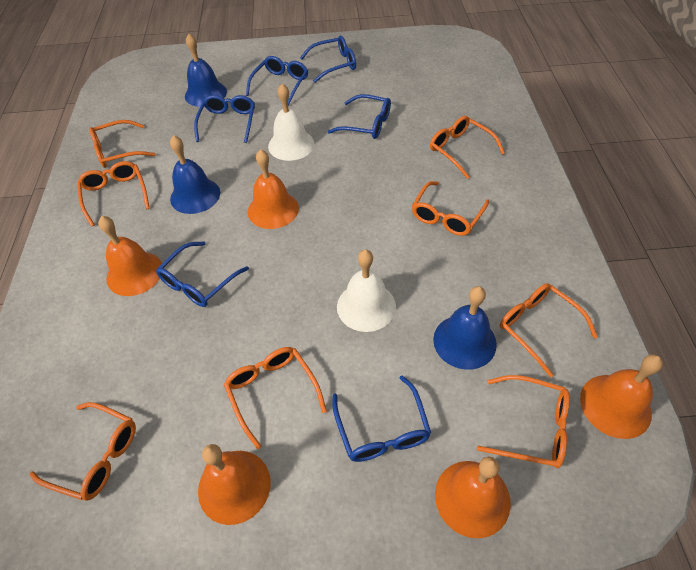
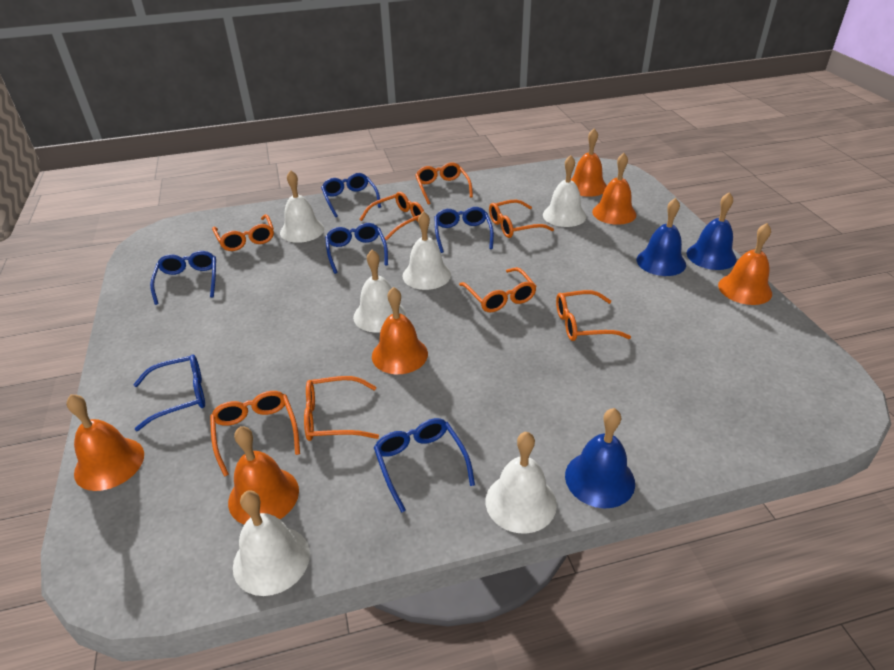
orange bell: 5 -> 6
white bell: 2 -> 6

